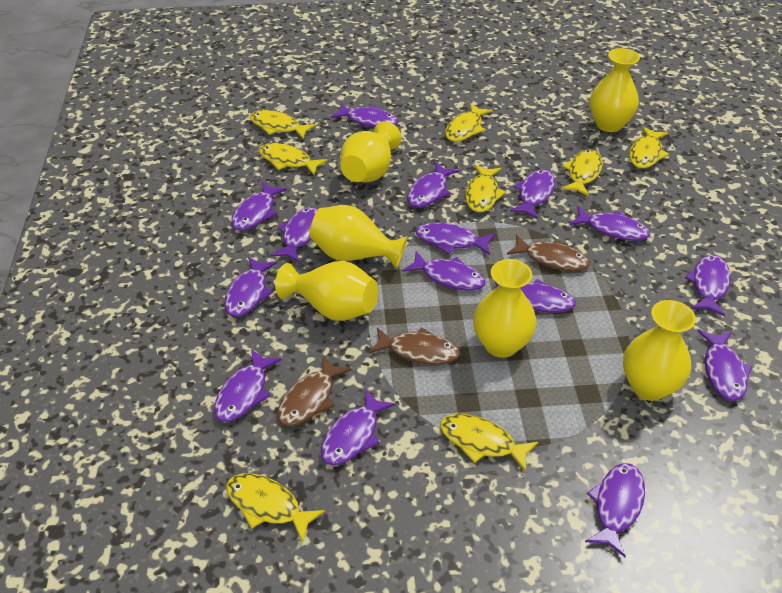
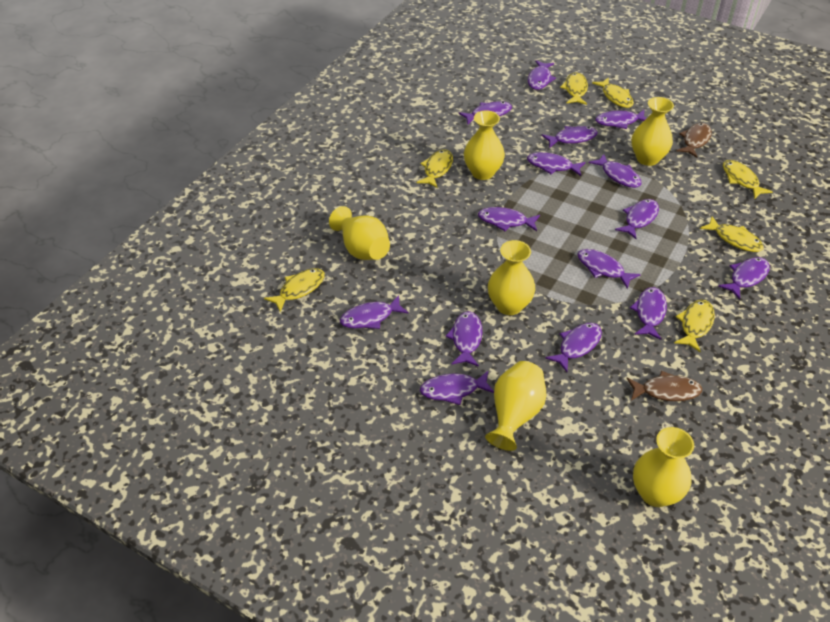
brown fish: 3 -> 2
yellow fish: 8 -> 7

